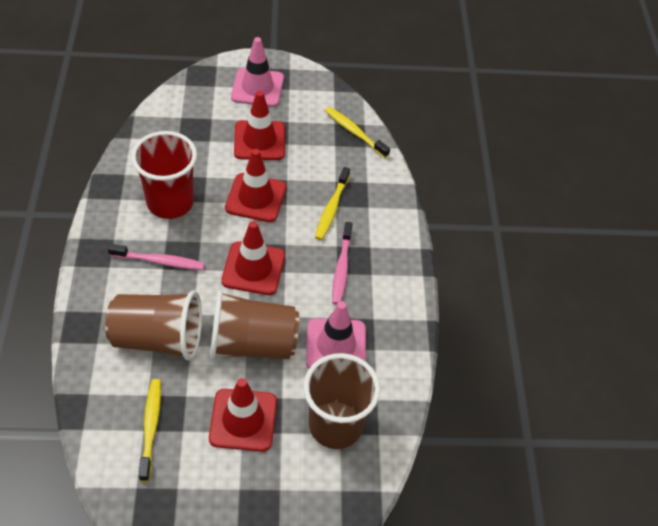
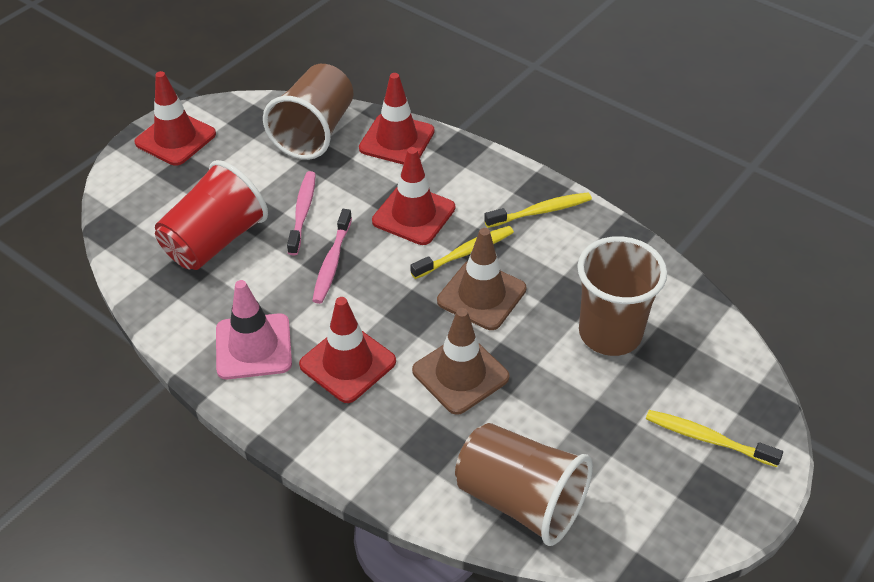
brown traffic cone: 0 -> 2
pink traffic cone: 2 -> 1

